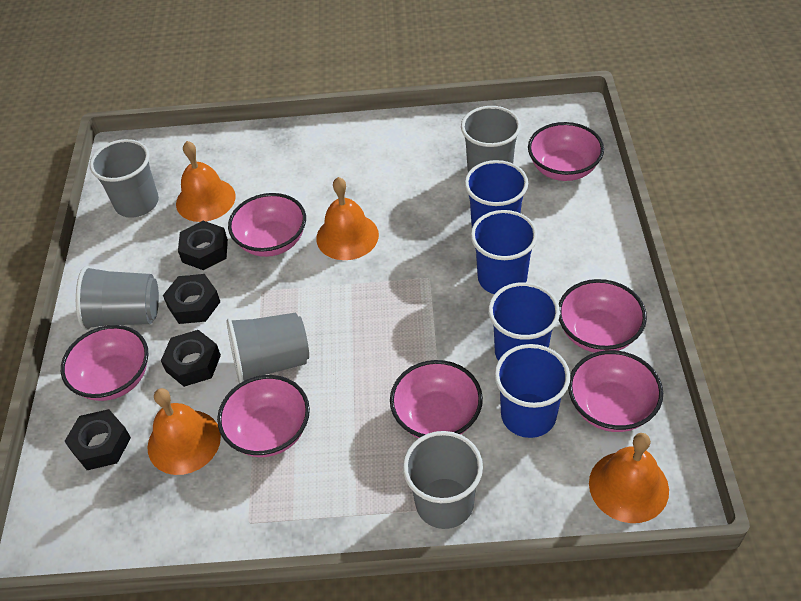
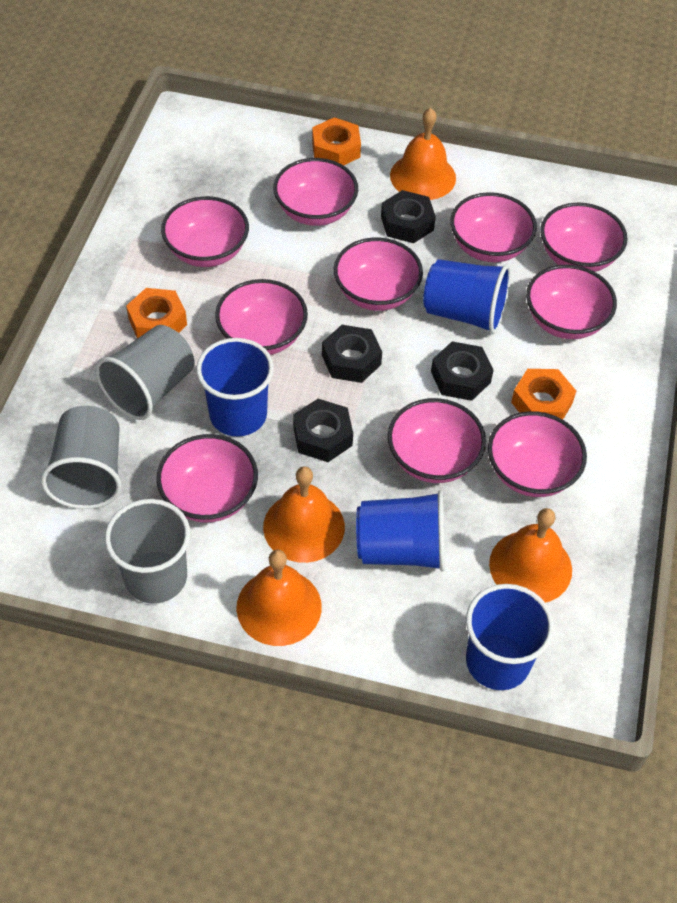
grey cup: 5 -> 3
orange nut: 0 -> 3
pink bowl: 7 -> 10

